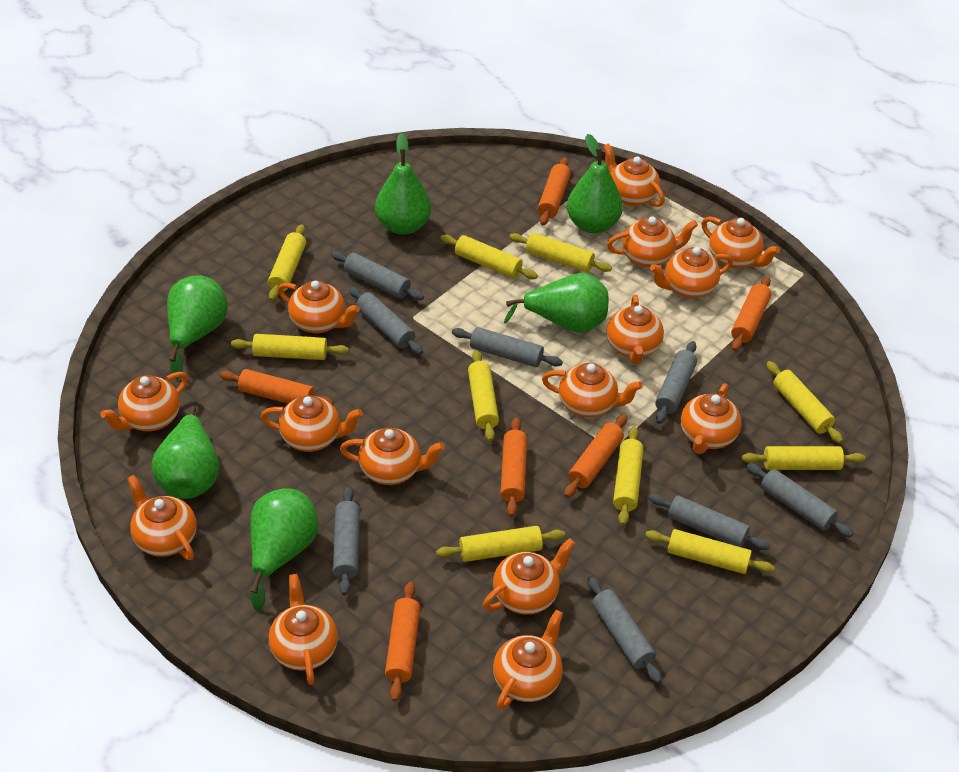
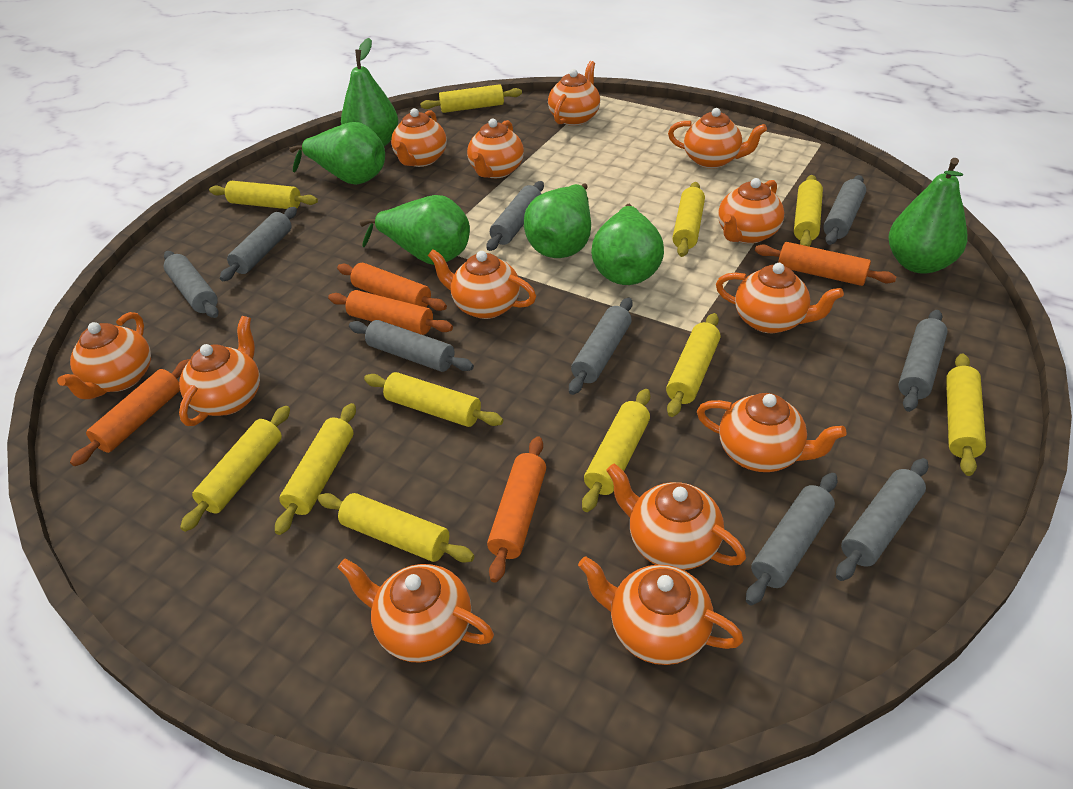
grey rolling pin: 8 -> 9
orange rolling pin: 6 -> 5
orange teapot: 15 -> 13
yellow rolling pin: 10 -> 11

